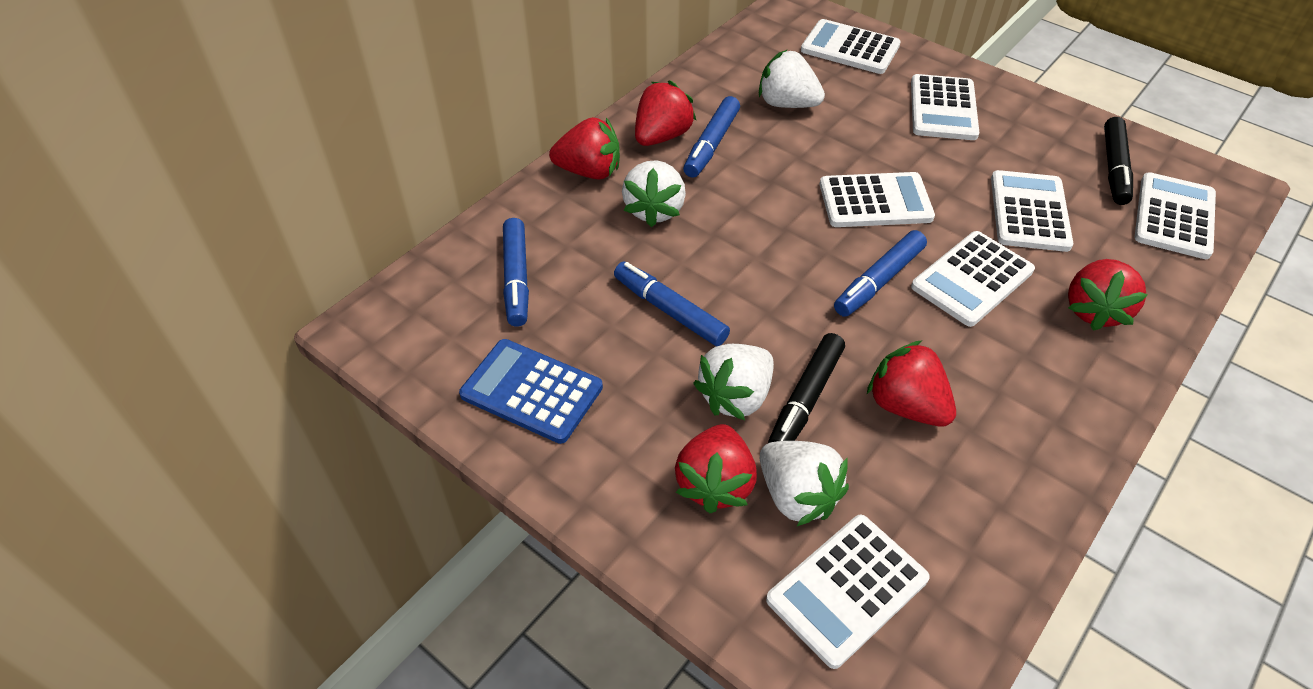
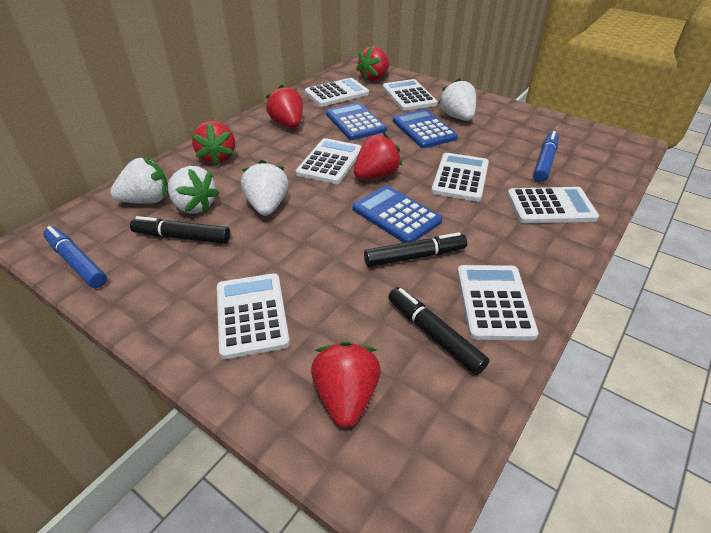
black marker: 2 -> 3
blue calculator: 1 -> 3
blue marker: 4 -> 2

